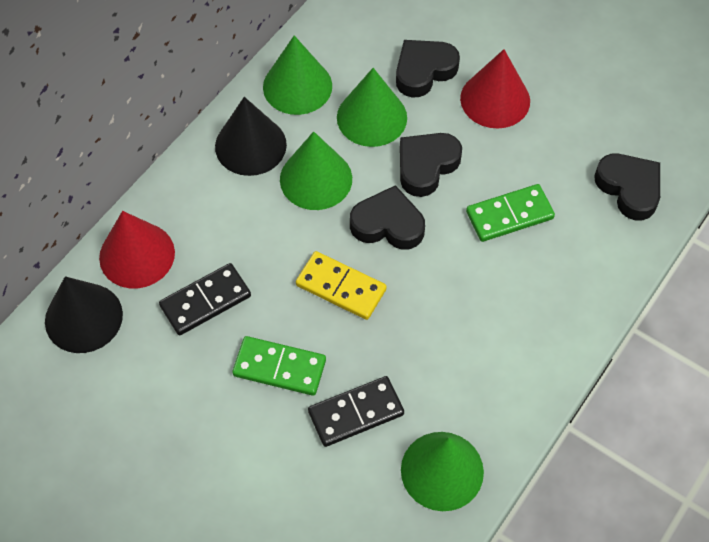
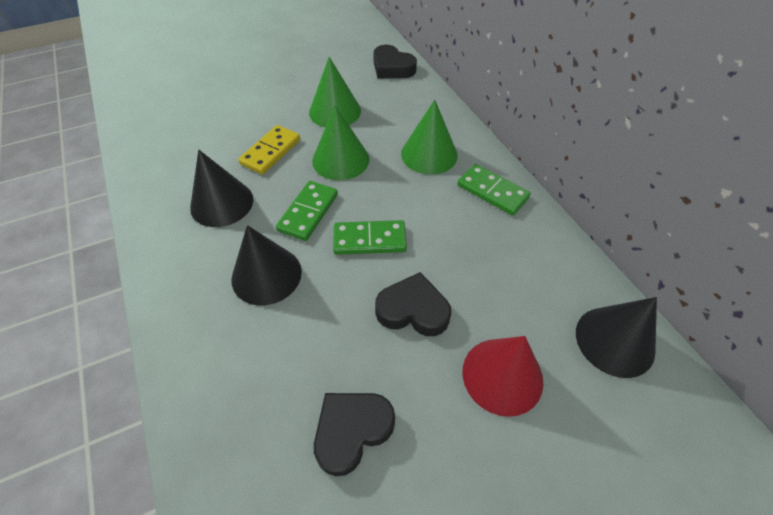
black cone: 2 -> 3
black domino: 2 -> 0
black heart: 4 -> 3
green cone: 4 -> 3
green domino: 2 -> 3
red cone: 2 -> 1

